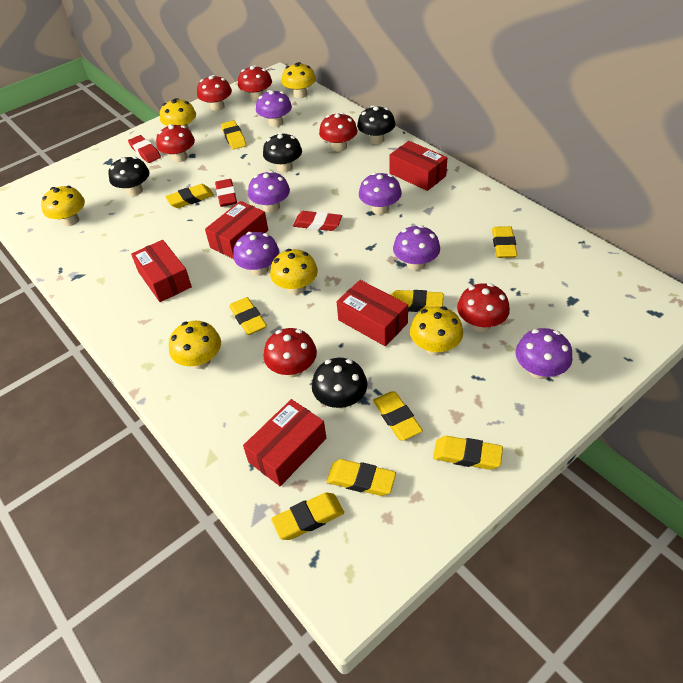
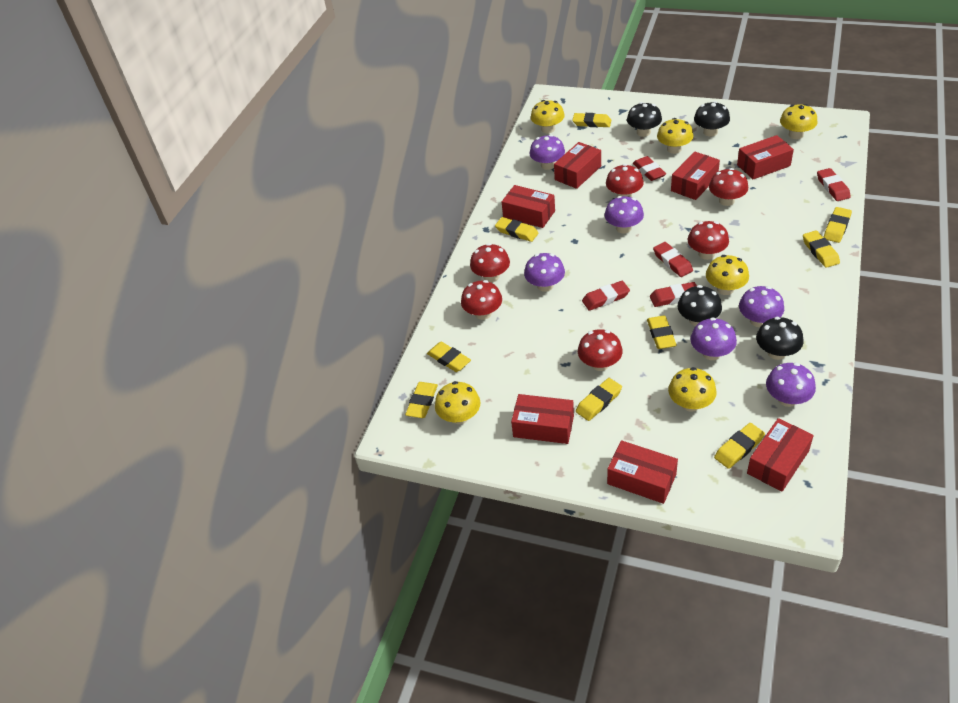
red box: 5 -> 7
red eraser: 3 -> 5

